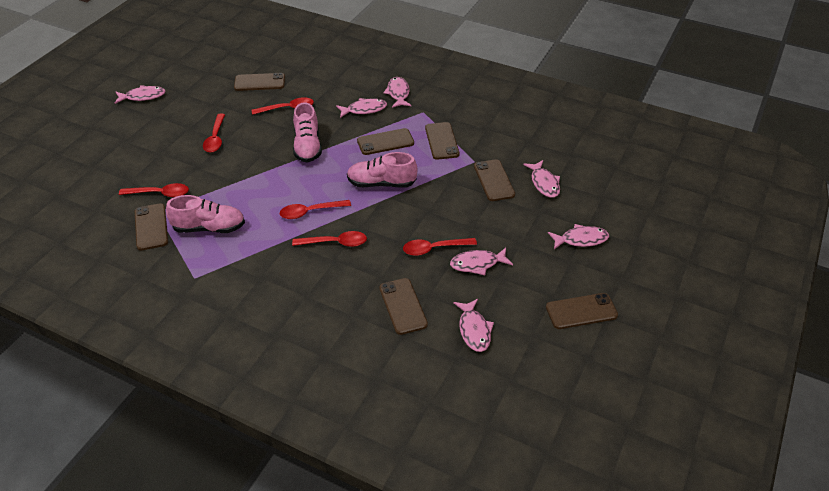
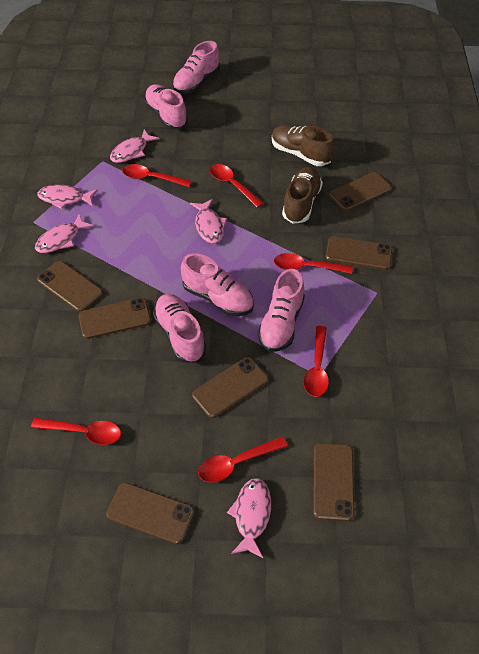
brown shoe: 0 -> 2
pink fish: 7 -> 5
pink shoe: 3 -> 5

